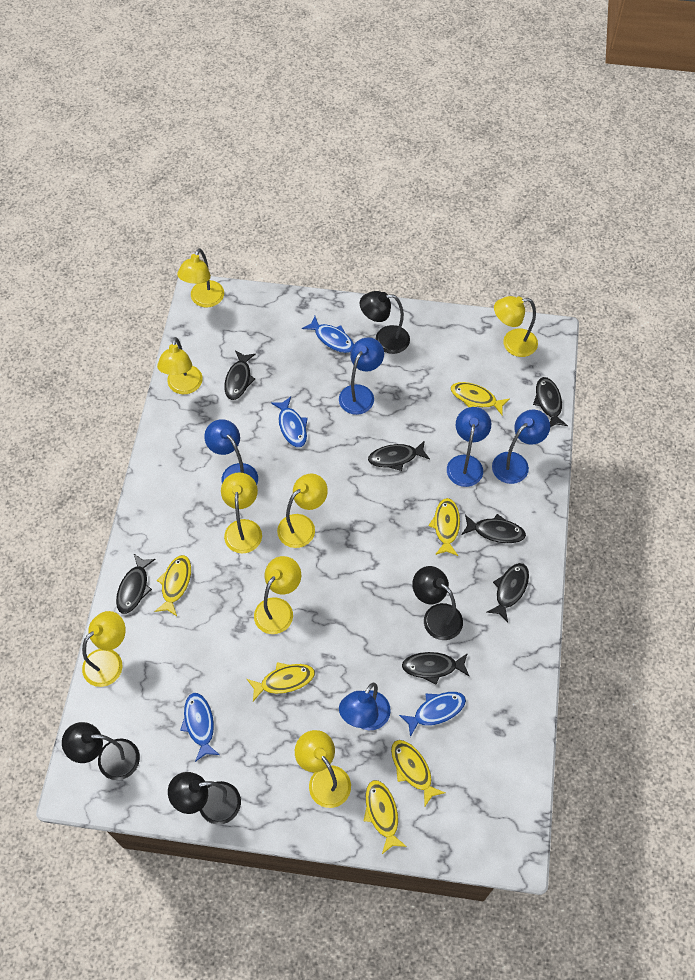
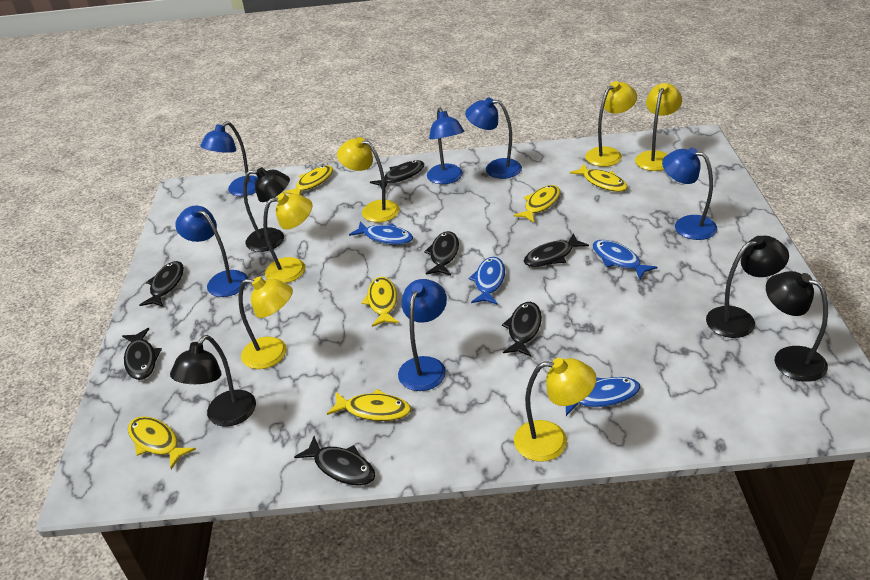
blue lamp: 5 -> 6
yellow lamp: 8 -> 6

